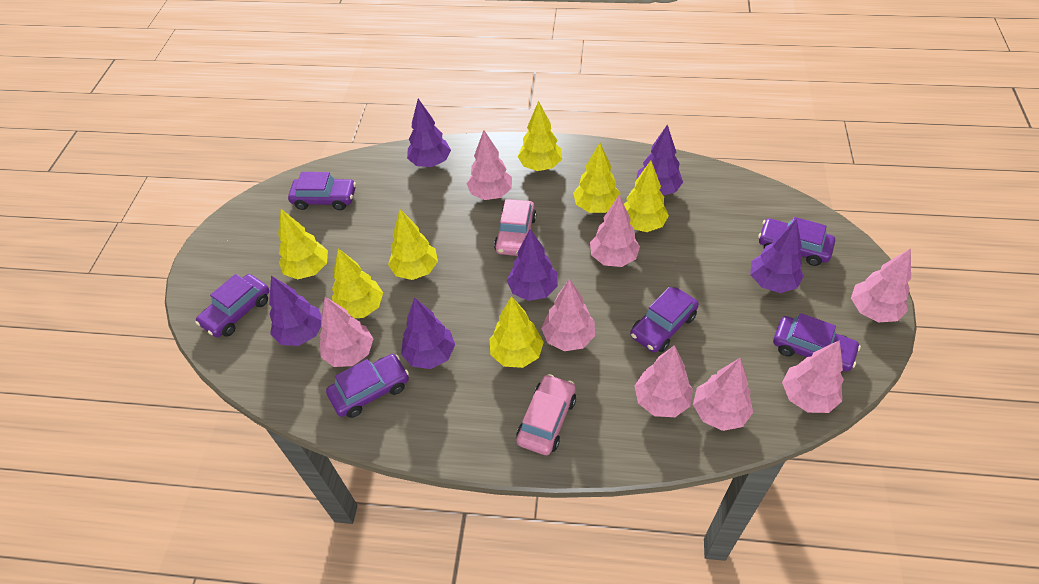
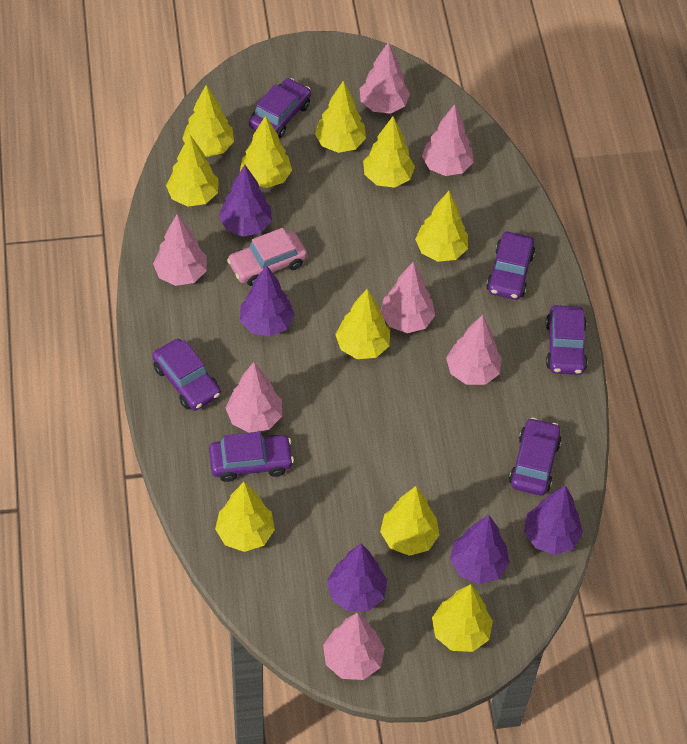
pink car: 2 -> 1
pink tree: 8 -> 7
purple tree: 6 -> 5
yellow tree: 7 -> 10

